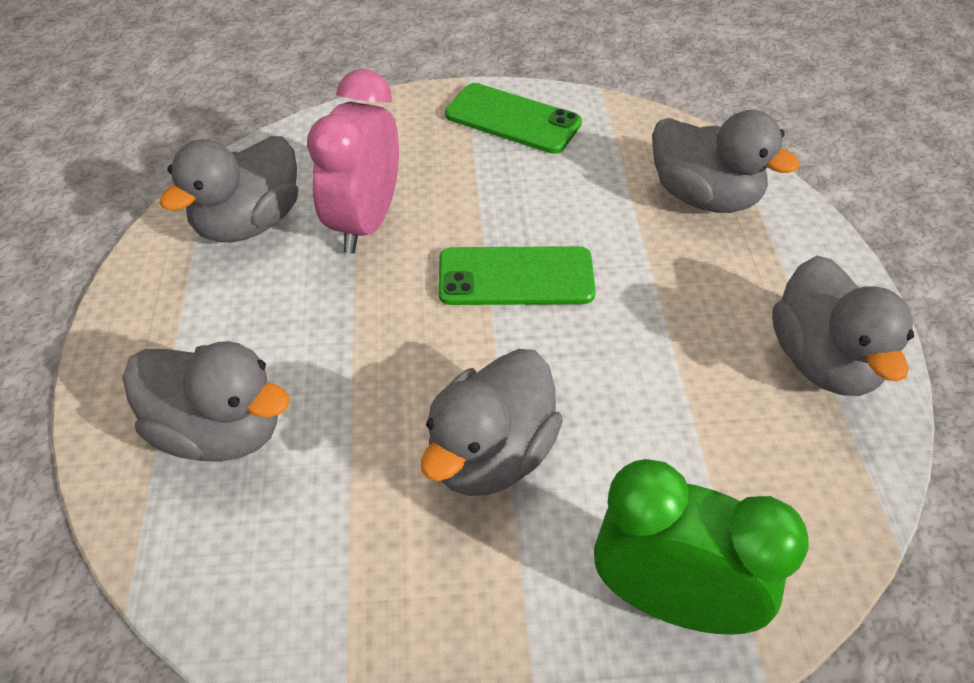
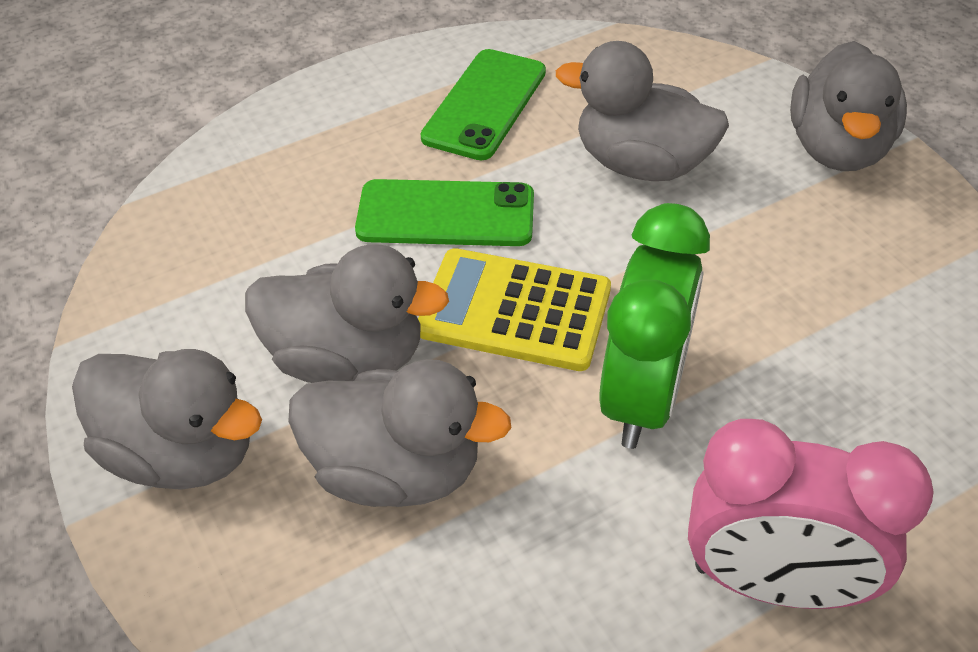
yellow calculator: 0 -> 1

